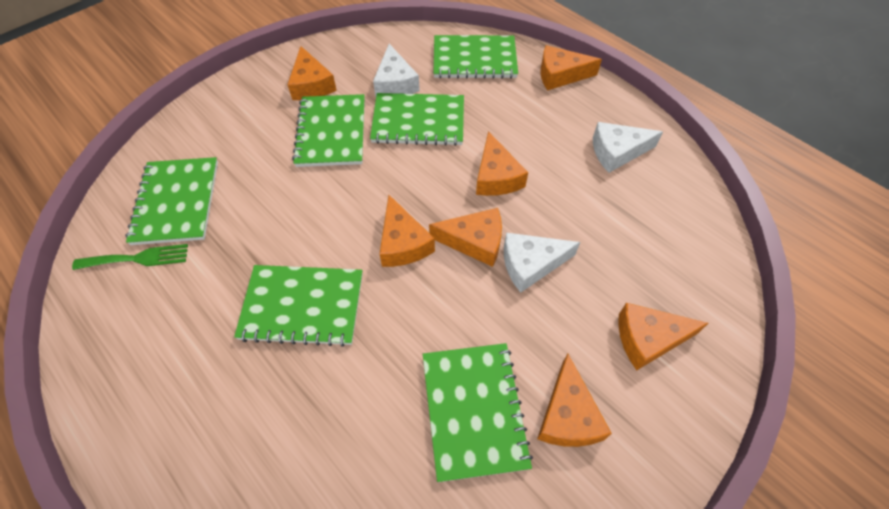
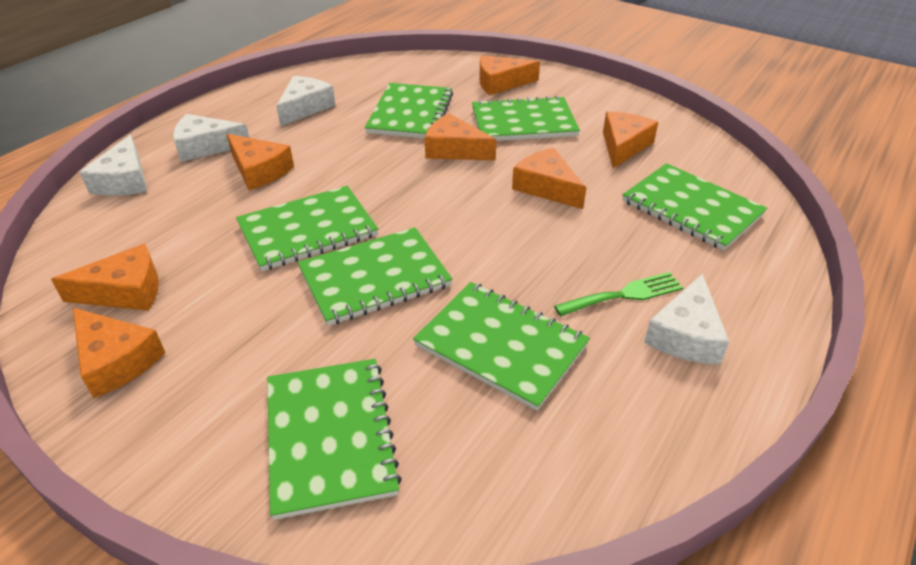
green notebook: 6 -> 7
white cheese: 3 -> 4

